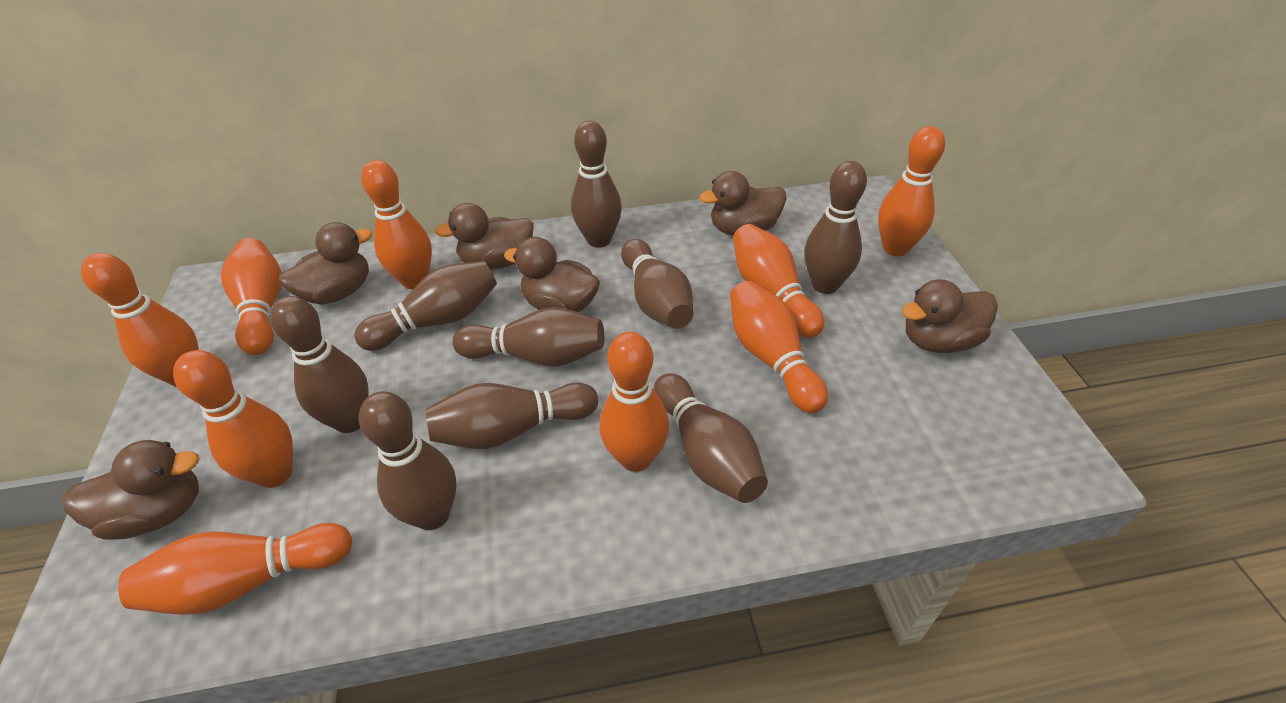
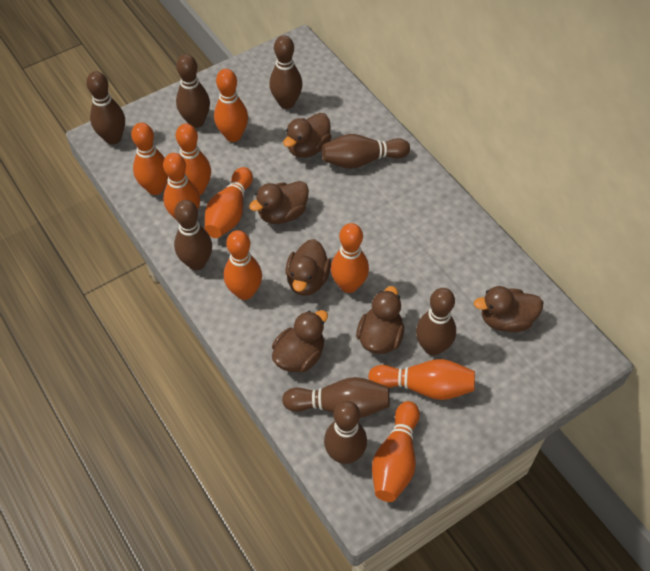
brown bowling pin: 9 -> 8

